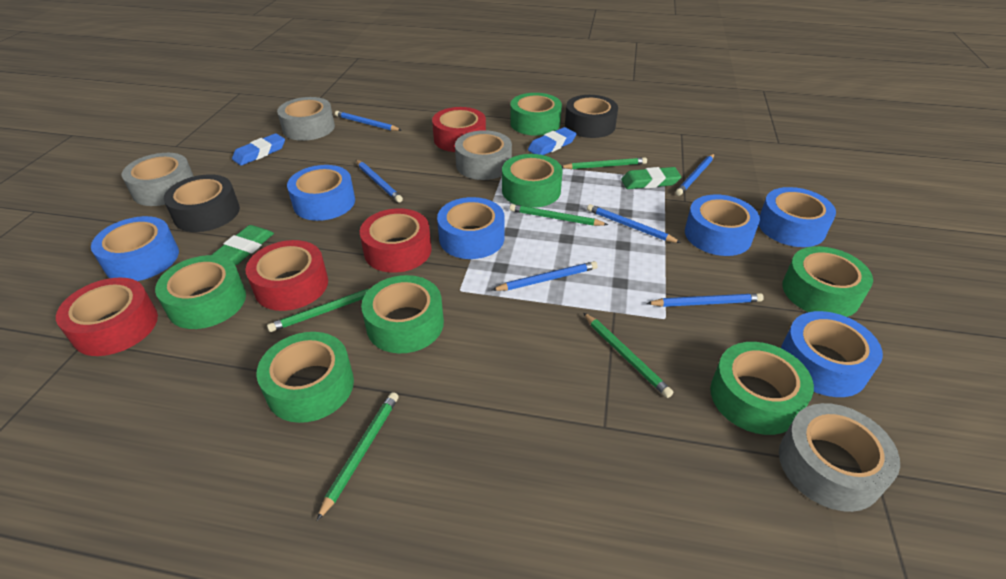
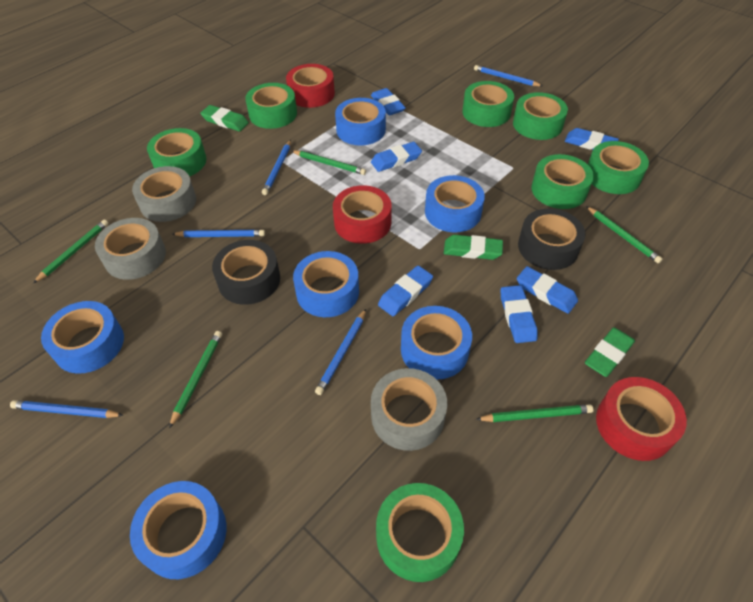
blue eraser: 2 -> 6
blue pencil: 6 -> 5
green eraser: 2 -> 3
grey tape: 4 -> 3
red tape: 4 -> 3

